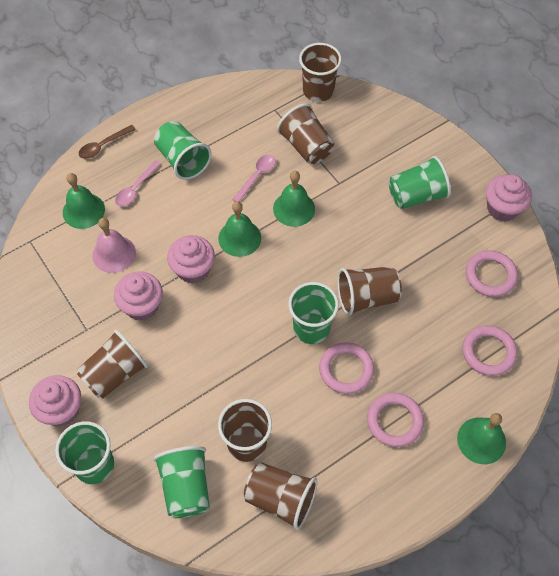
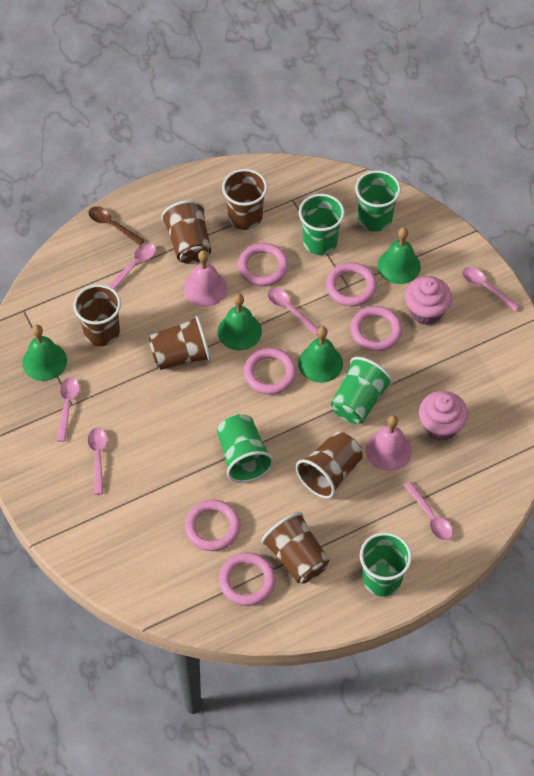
pink bell: 1 -> 2
pink cupcake: 4 -> 2
pink ring: 4 -> 6
pink spoon: 2 -> 6

